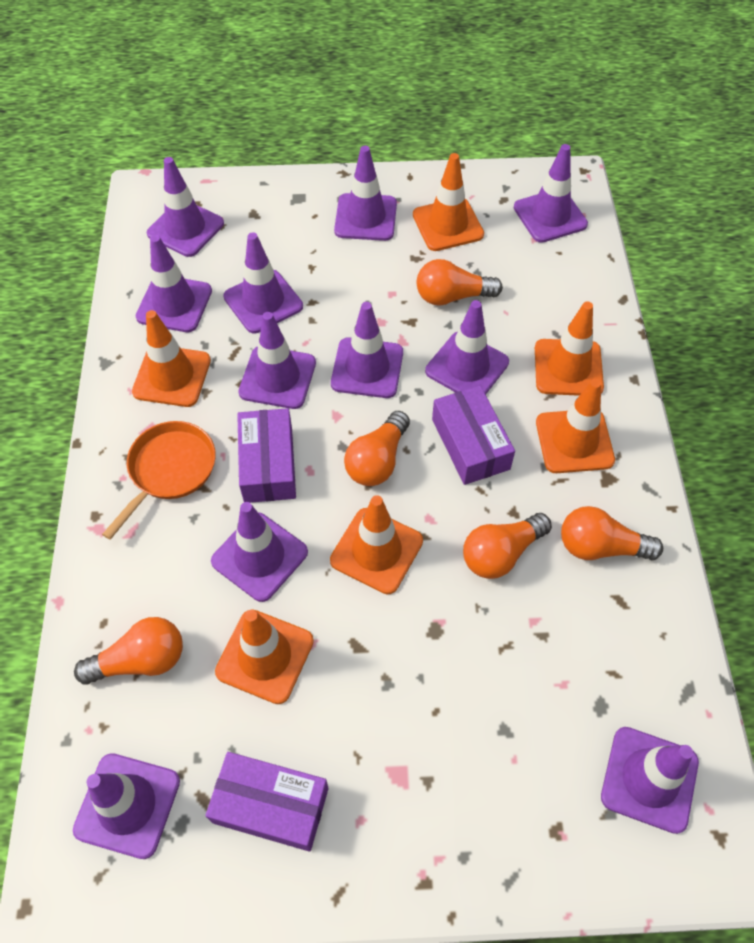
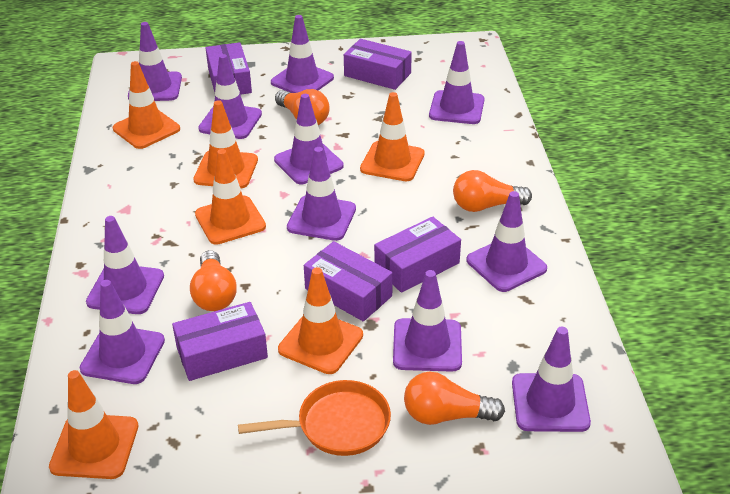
orange light bulb: 5 -> 4
purple box: 3 -> 5

